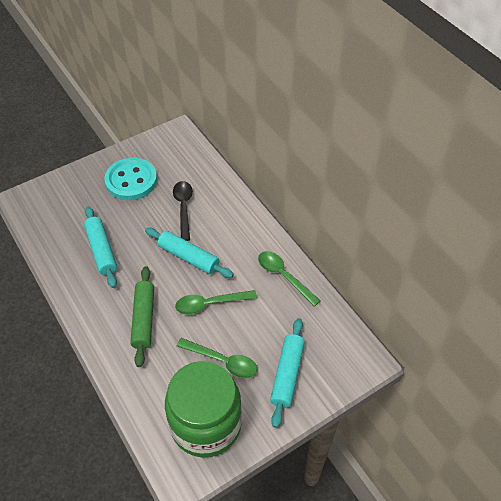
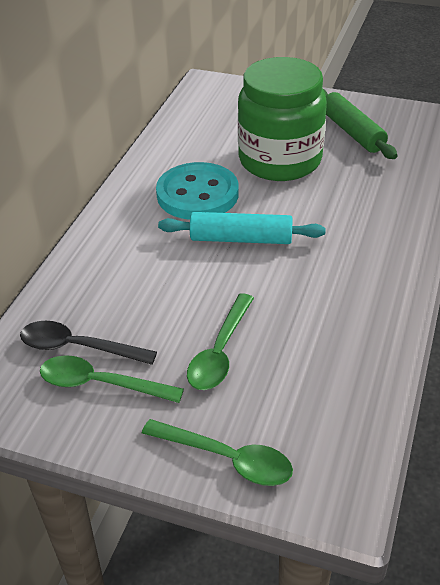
turquoise rolling pin: 3 -> 1

